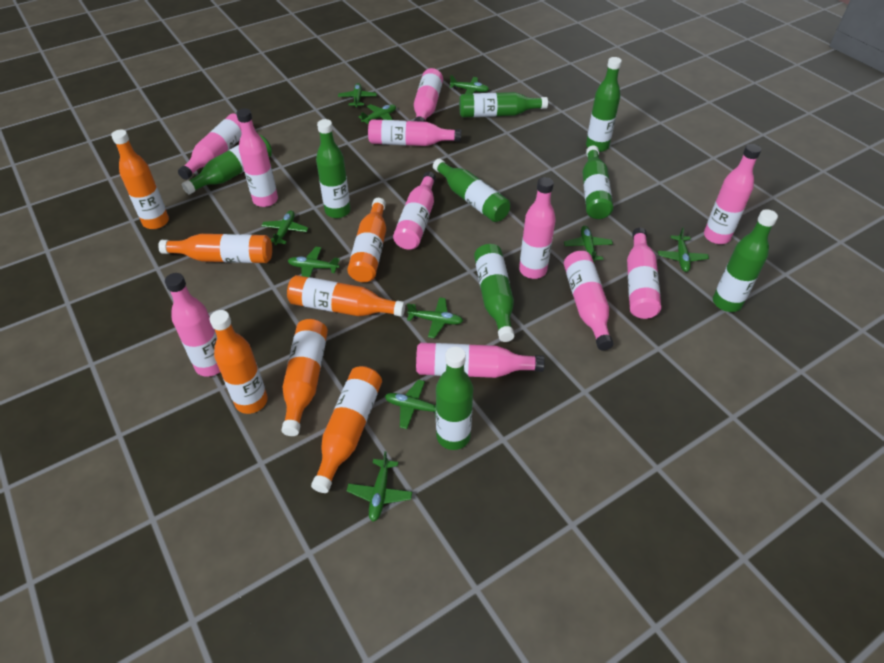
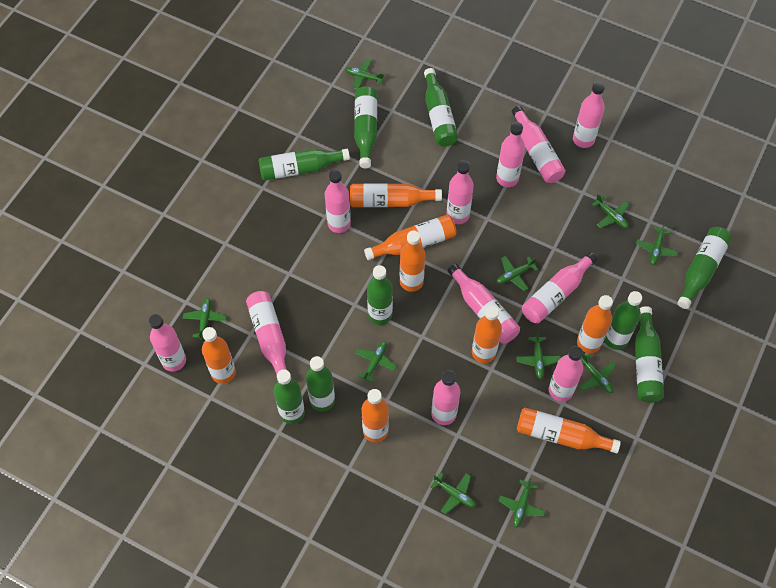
orange bottle: 7 -> 8

